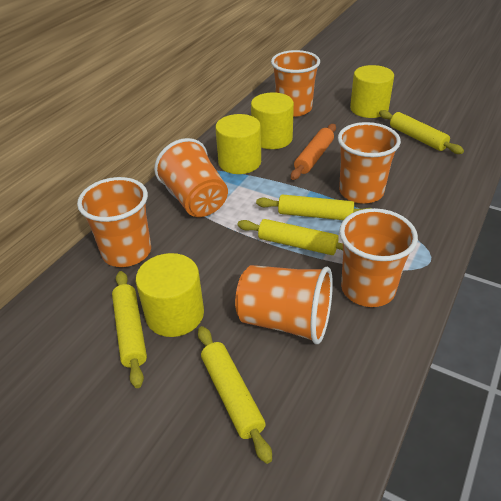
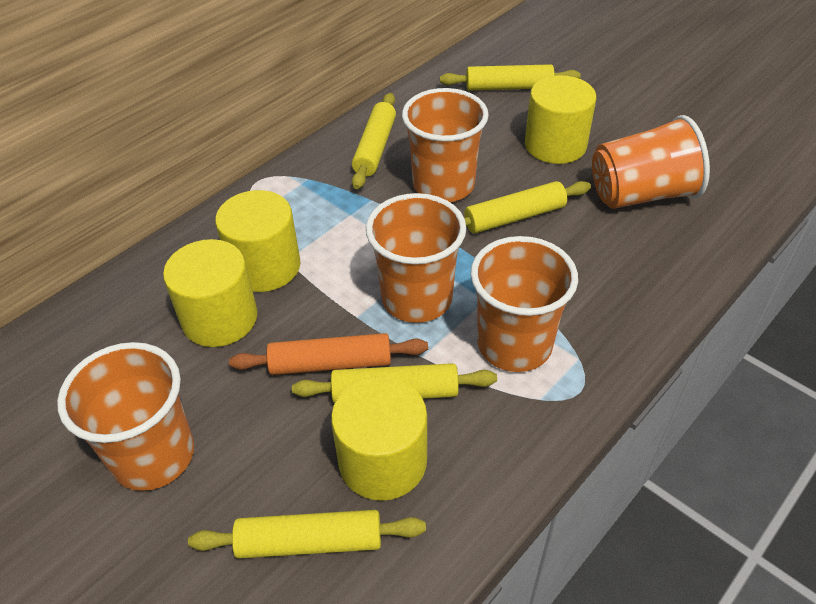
orange cup: 6 -> 5

